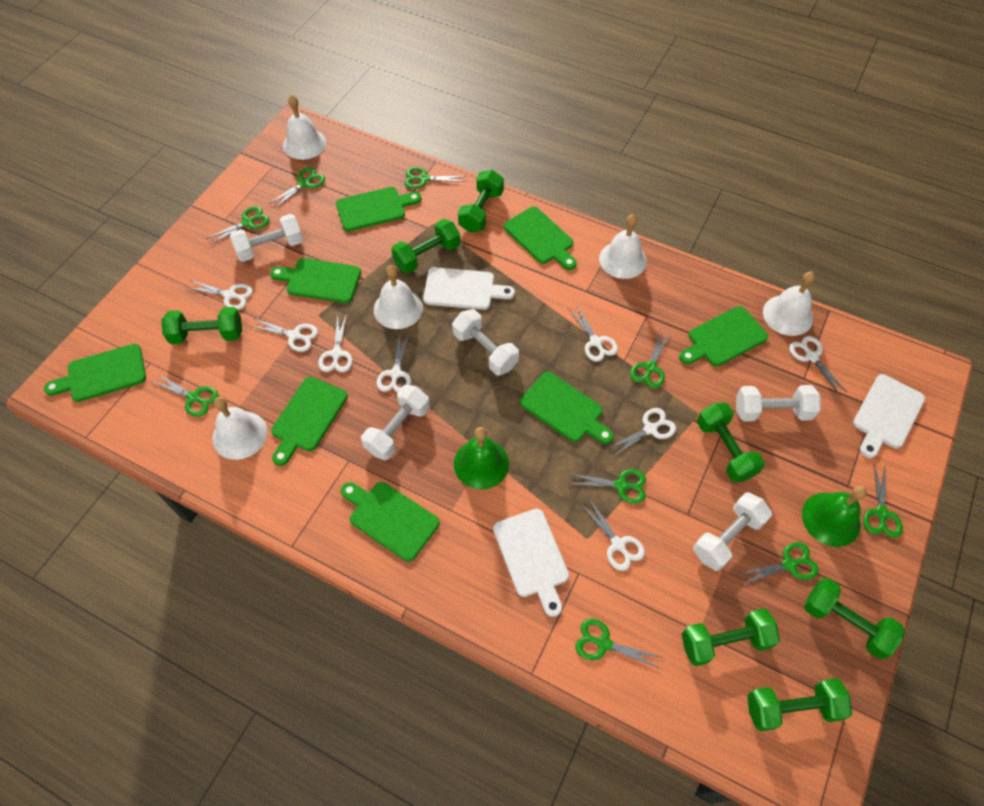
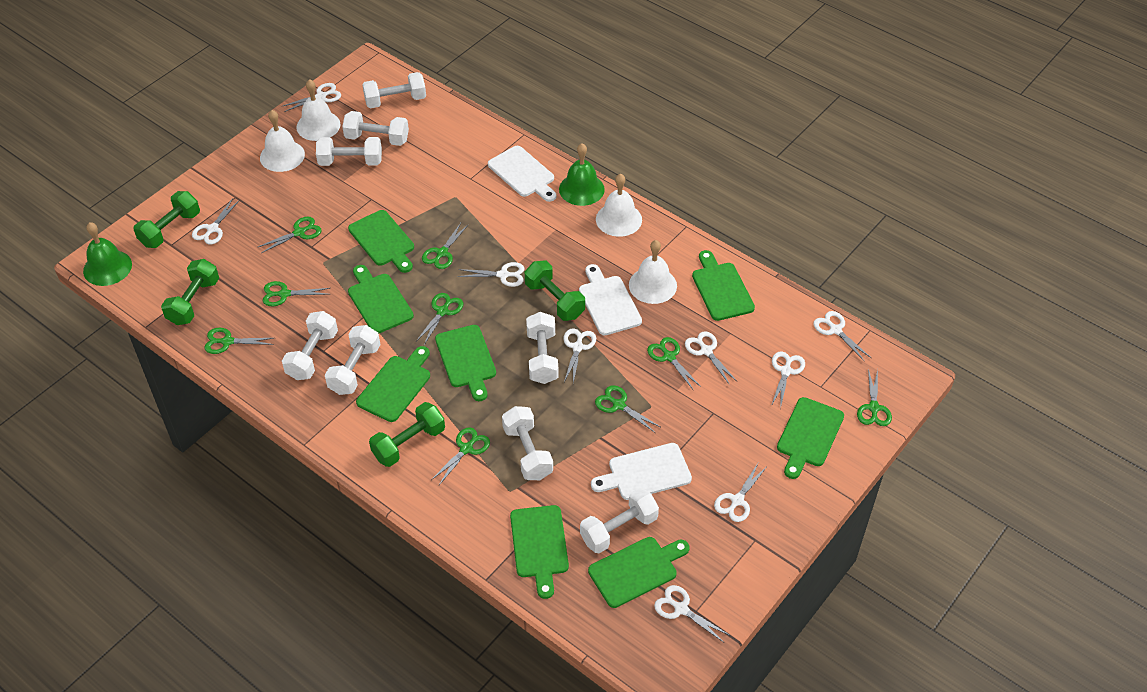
green dumbbell: 7 -> 4
white bell: 5 -> 4
white dumbbell: 5 -> 8
white scissors: 8 -> 9

